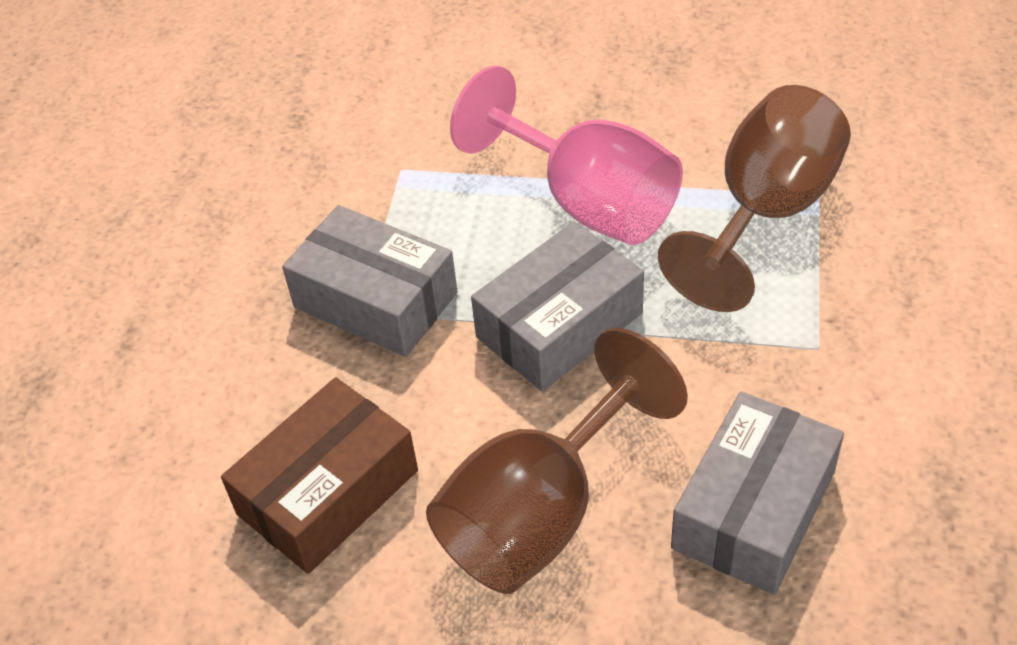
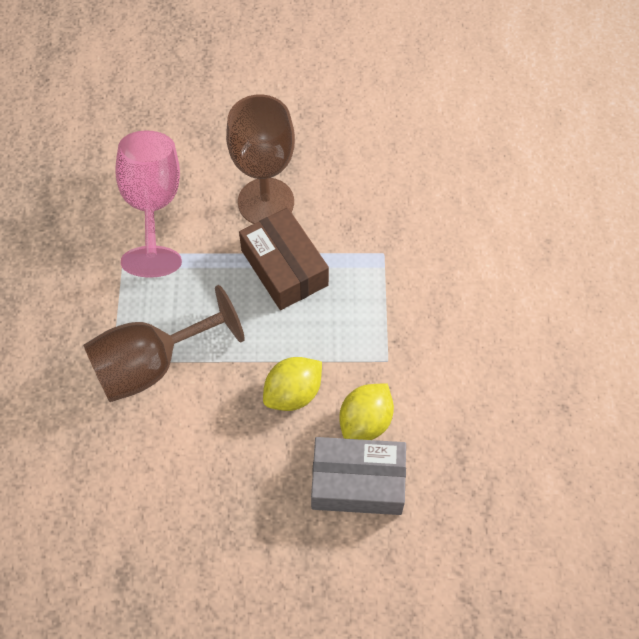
grey box: 3 -> 1
yellow lemon: 0 -> 2

